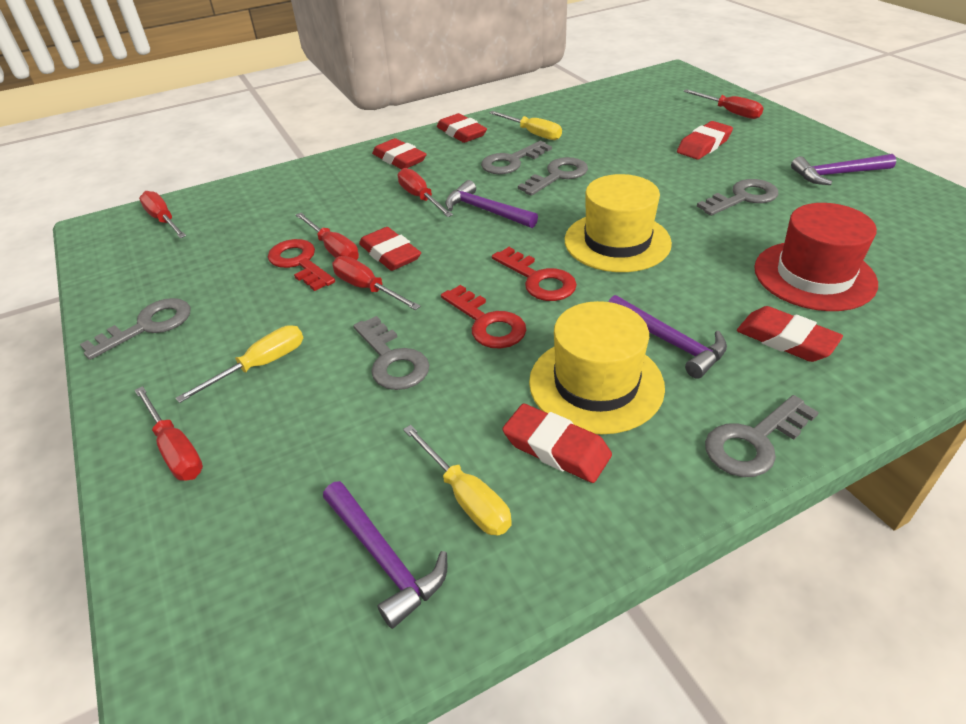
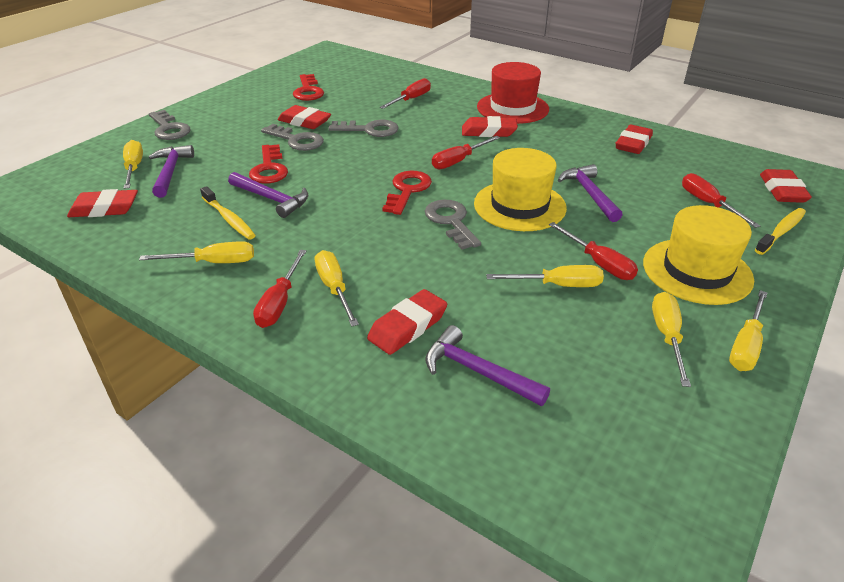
grey key: 6 -> 4
red screwdriver: 6 -> 5
yellow screwdriver: 3 -> 6
yellow toothbrush: 0 -> 2

